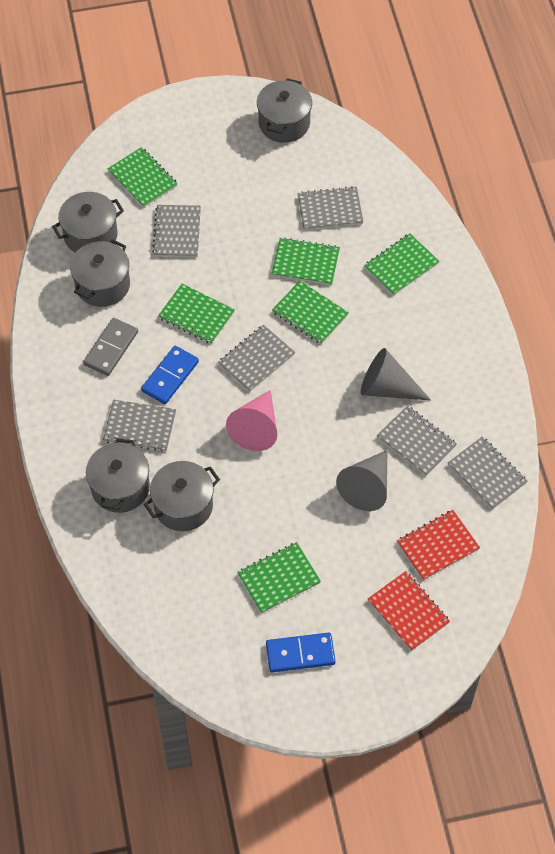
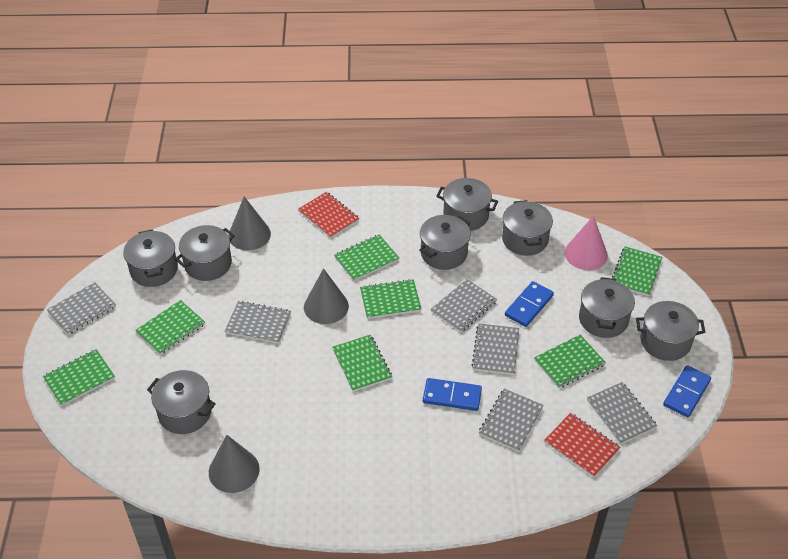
blue domino: 2 -> 3
green notebook: 6 -> 7
grey cone: 2 -> 3
grey domino: 1 -> 0
grey pot: 5 -> 8

